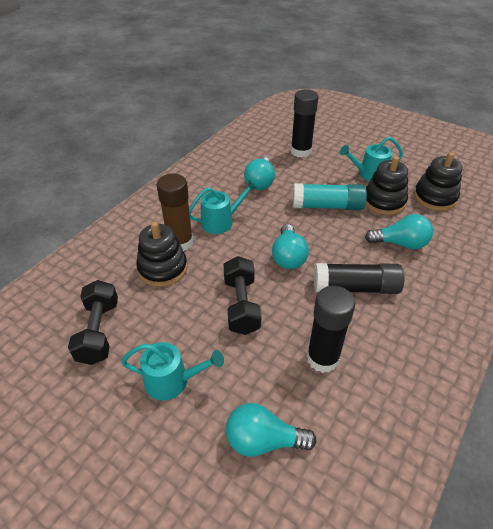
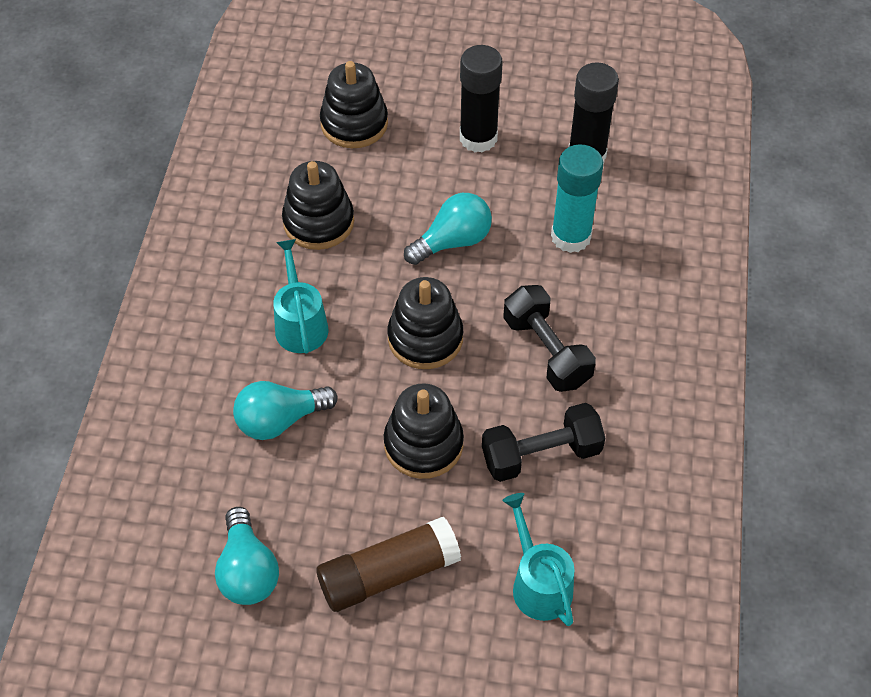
black glue stick: 3 -> 2
black stacking toy: 3 -> 4
turquoise light bulb: 4 -> 3
turquoise watering can: 3 -> 2

